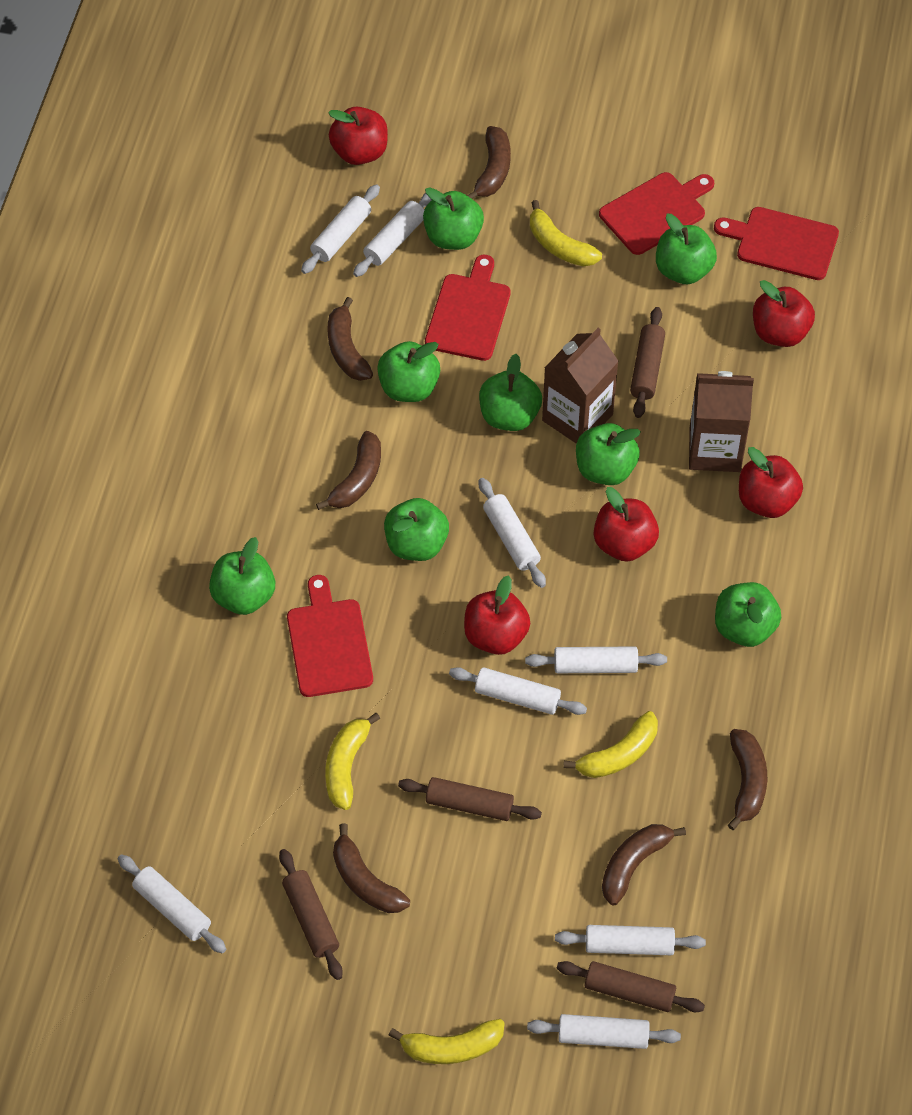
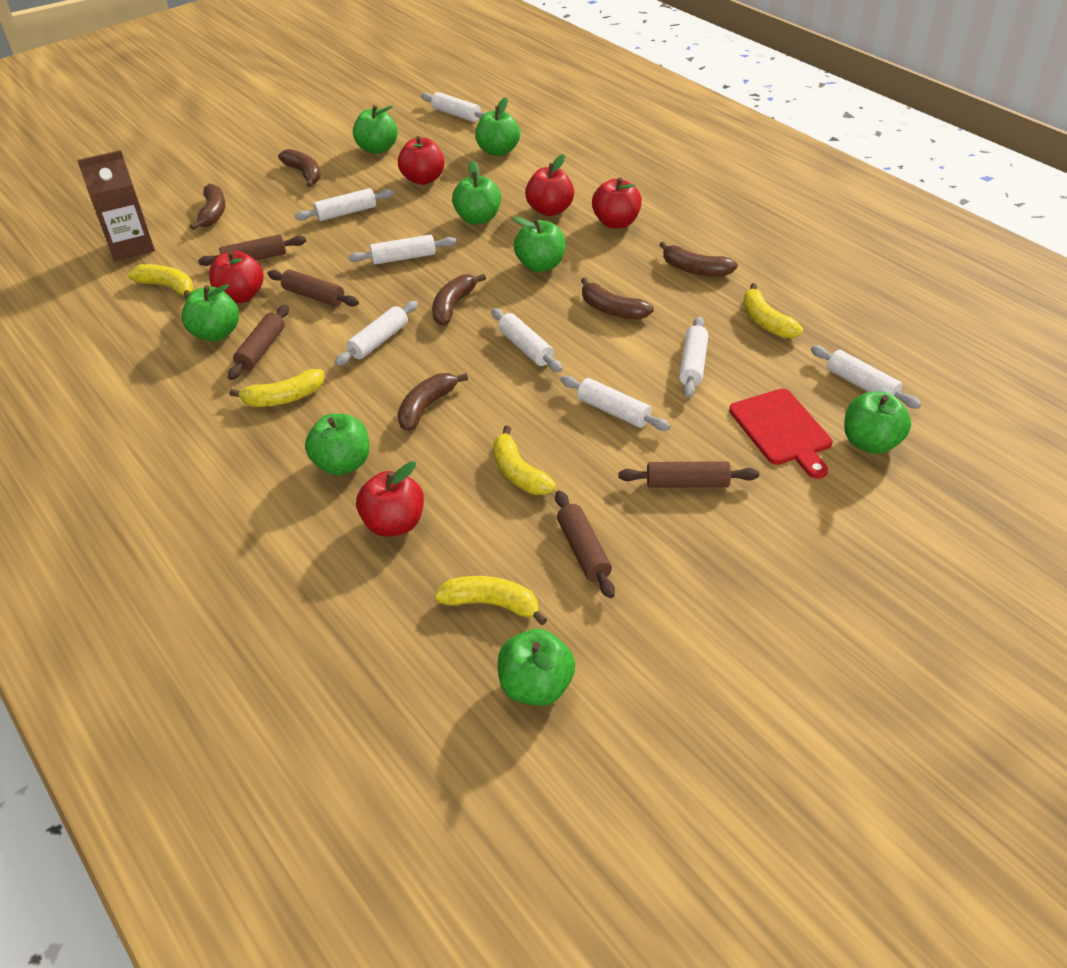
brown carton: 2 -> 1
brown rolling pin: 4 -> 5
red cutting board: 4 -> 1
yellow banana: 4 -> 5

